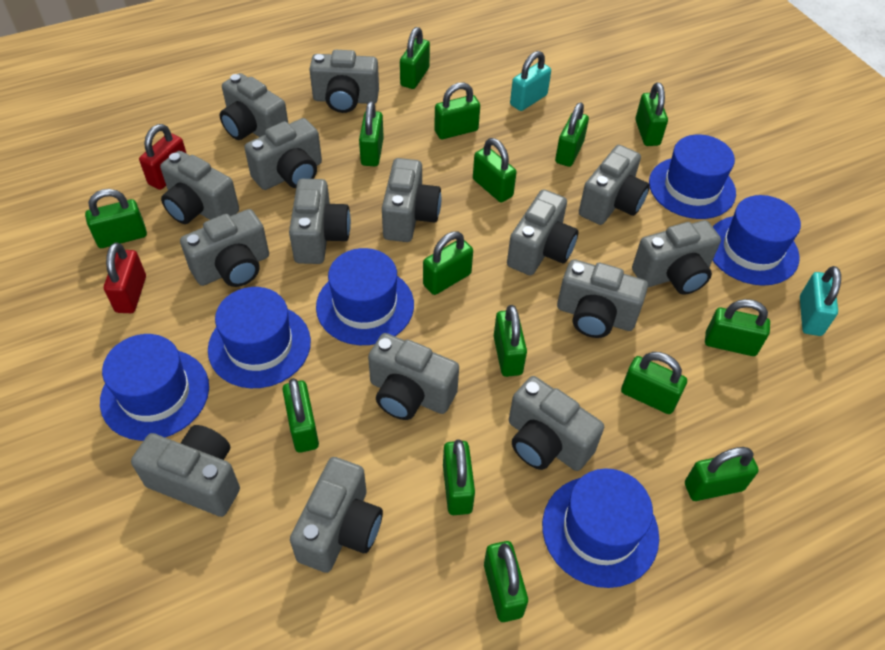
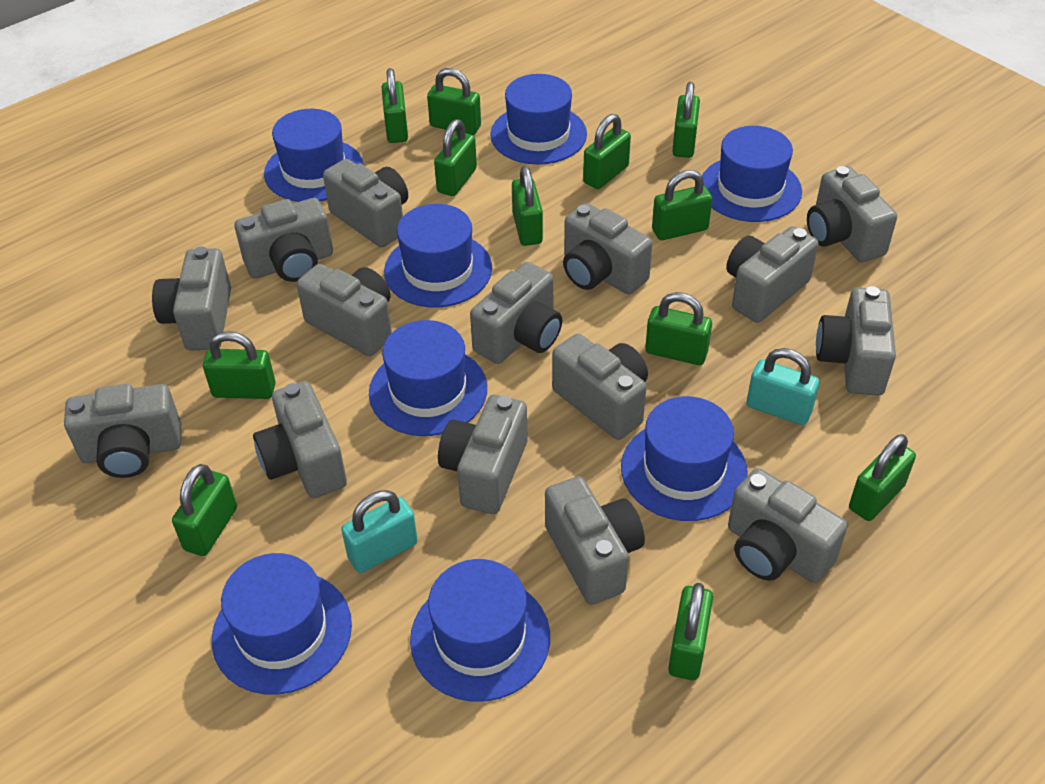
blue hat: 6 -> 8
green padlock: 15 -> 12
red padlock: 2 -> 0

